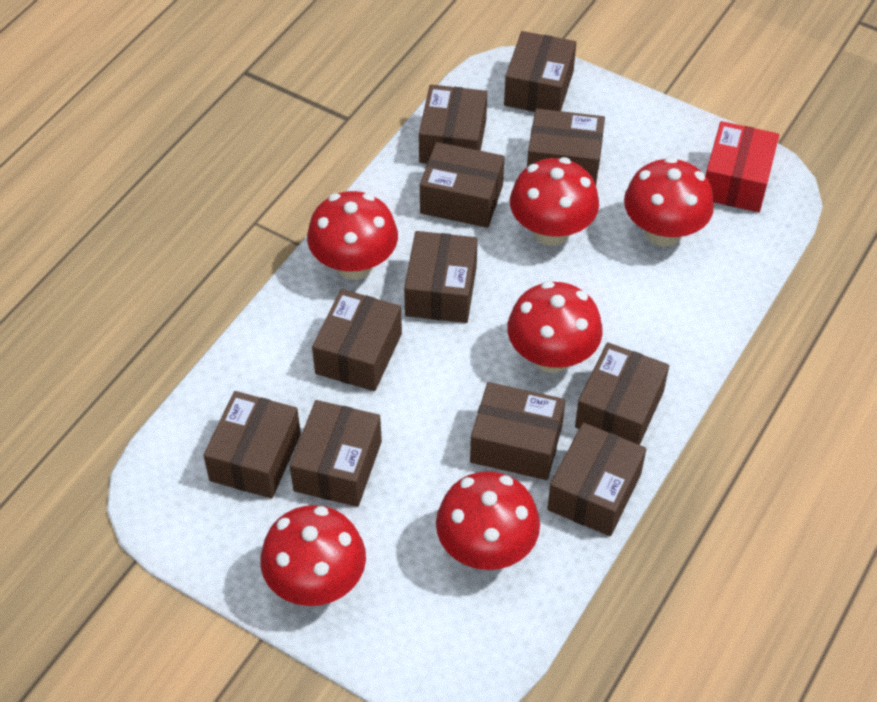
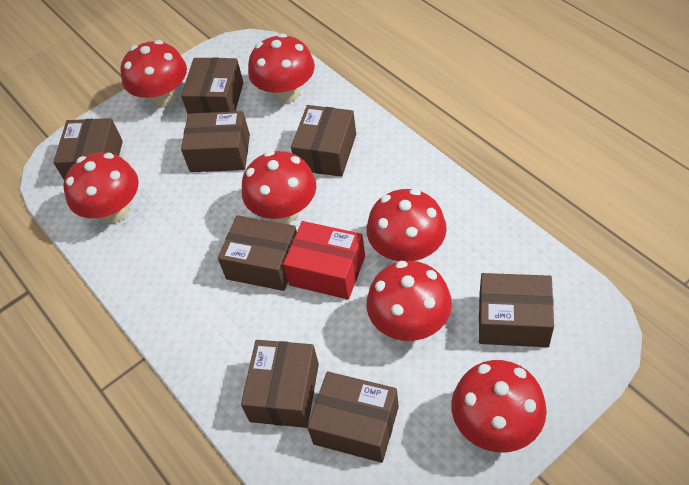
brown box: 11 -> 8
red mushroom: 6 -> 7

